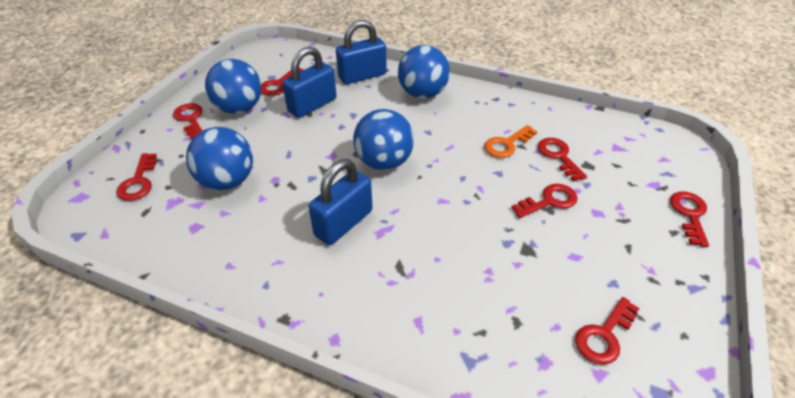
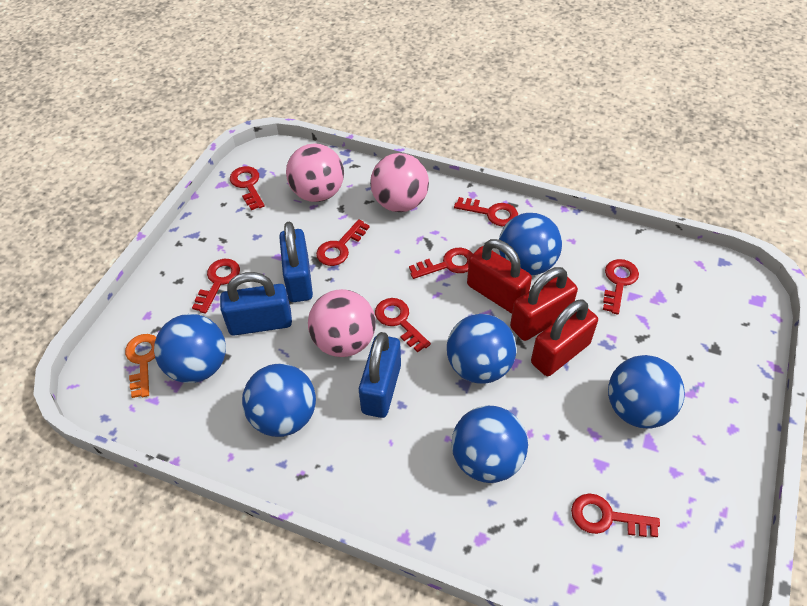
blue ball: 4 -> 6
pink ball: 0 -> 3
red key: 7 -> 8
red padlock: 0 -> 3

